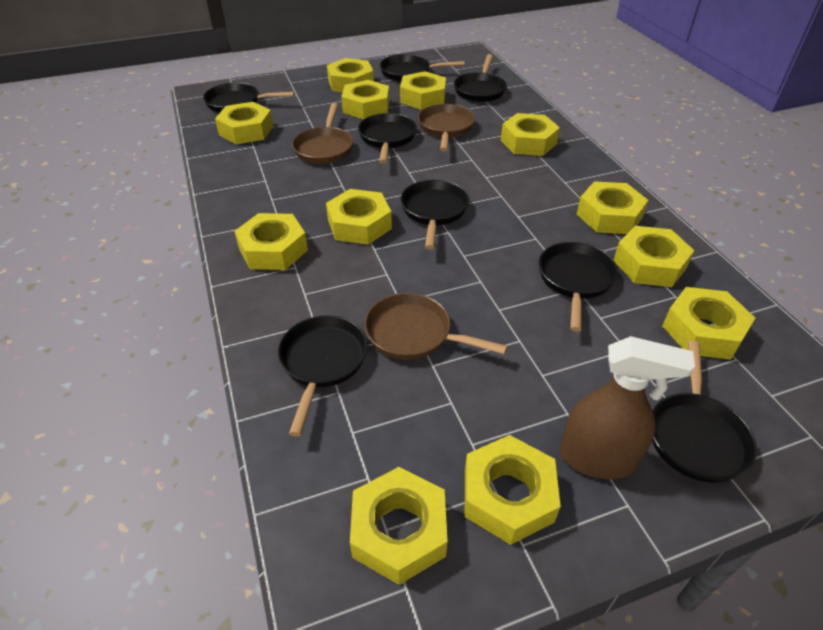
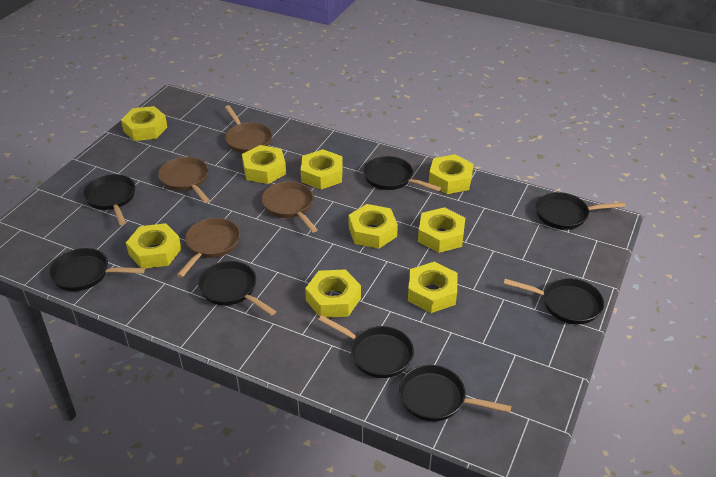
brown pan: 3 -> 4
brown spray bottle: 1 -> 0
yellow nut: 12 -> 9

